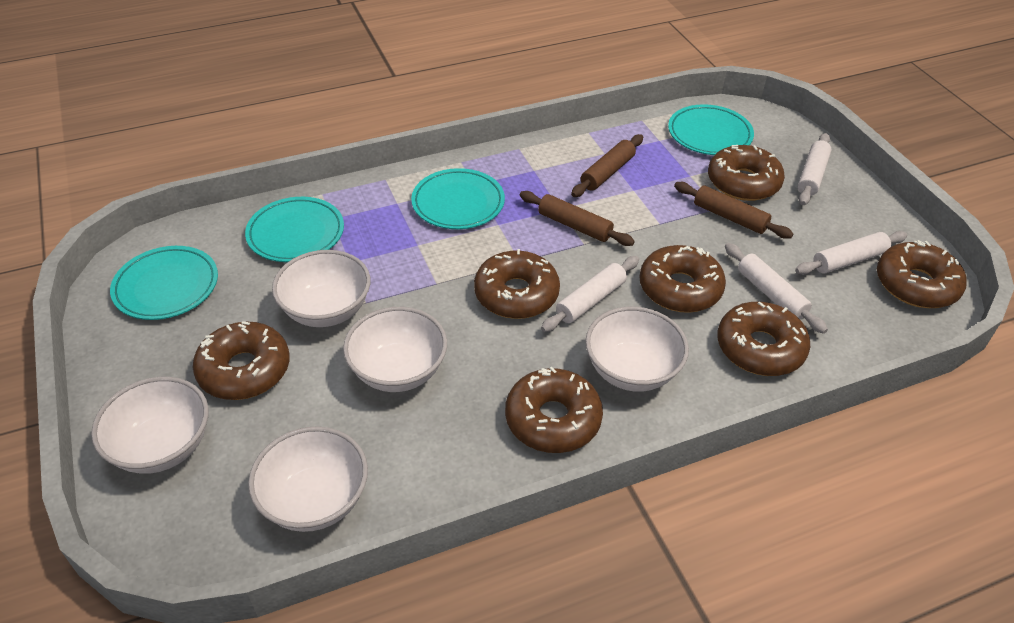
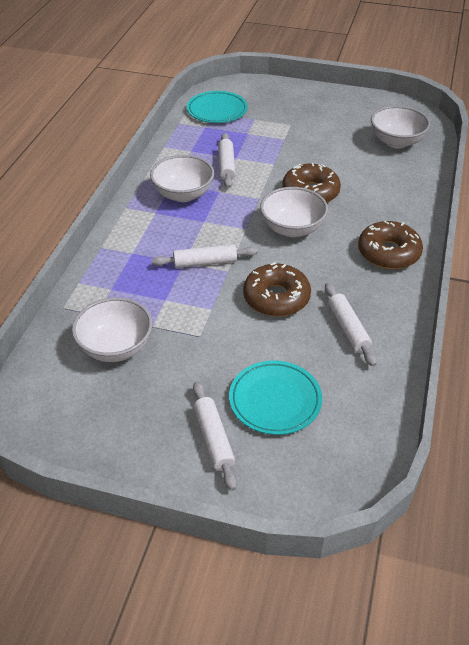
brown donut: 7 -> 3
brown rolling pin: 3 -> 0
turquoise plate: 4 -> 2
white bowl: 5 -> 4

